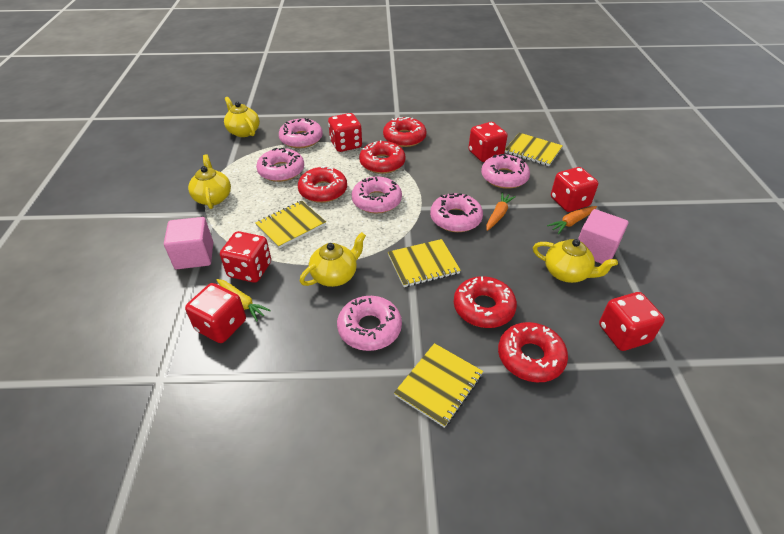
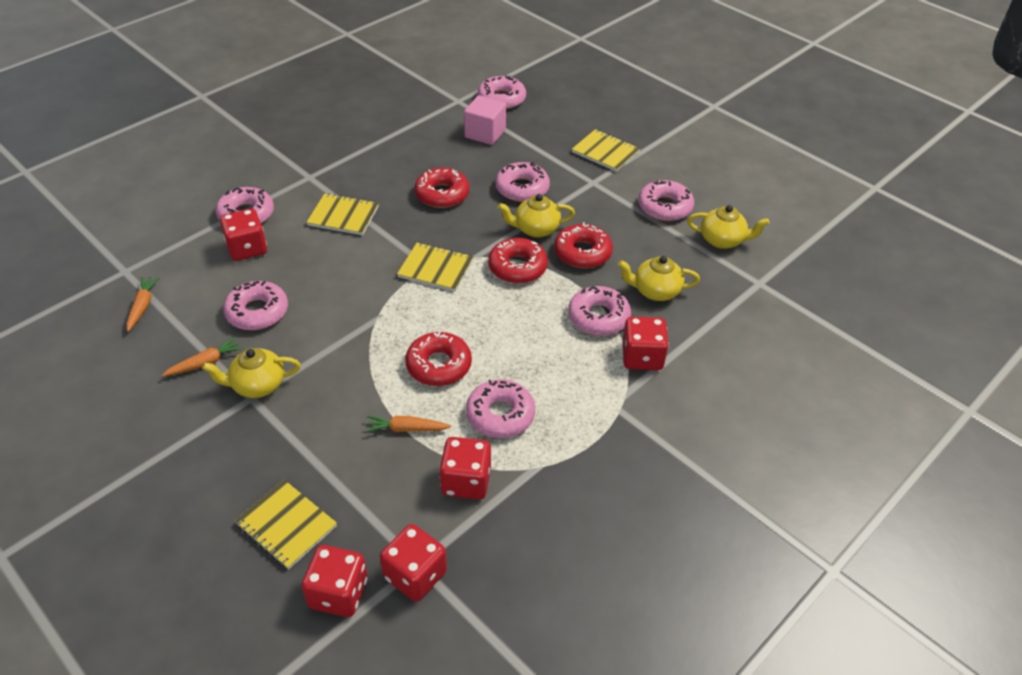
orange carrot: 2 -> 3
pink cube: 2 -> 1
pink donut: 6 -> 7
red dice: 6 -> 5
red donut: 5 -> 4
yellow carrot: 1 -> 0

